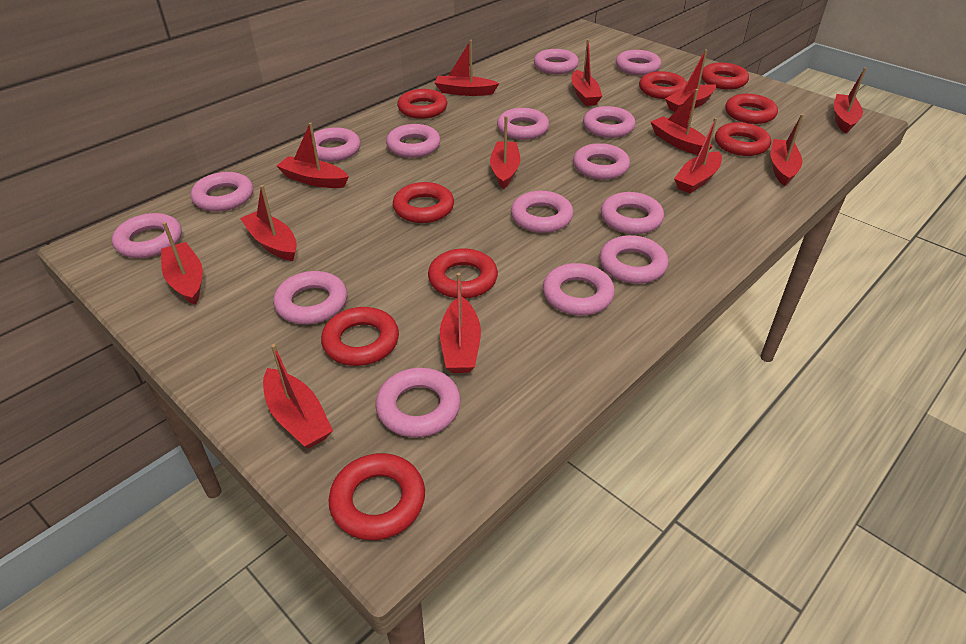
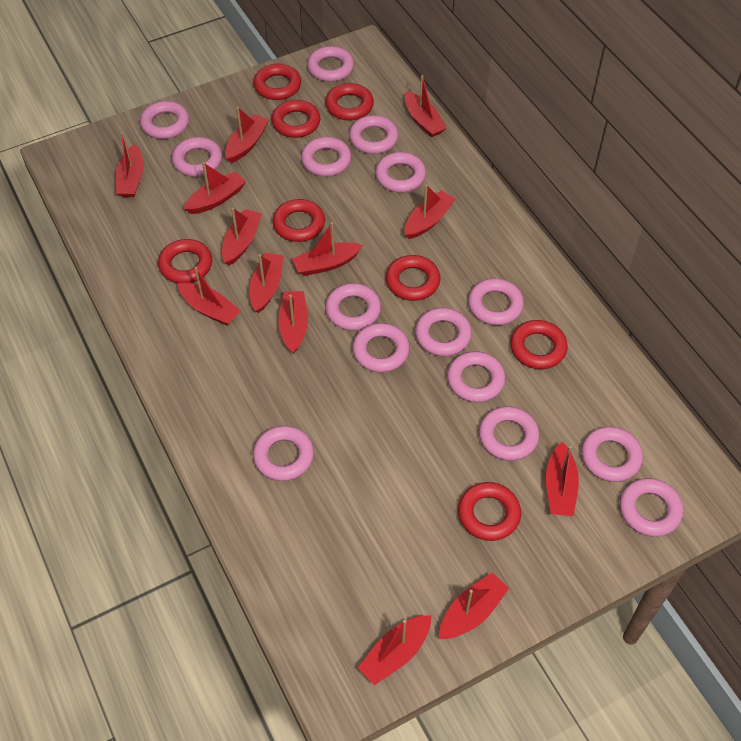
red ring: 9 -> 8

